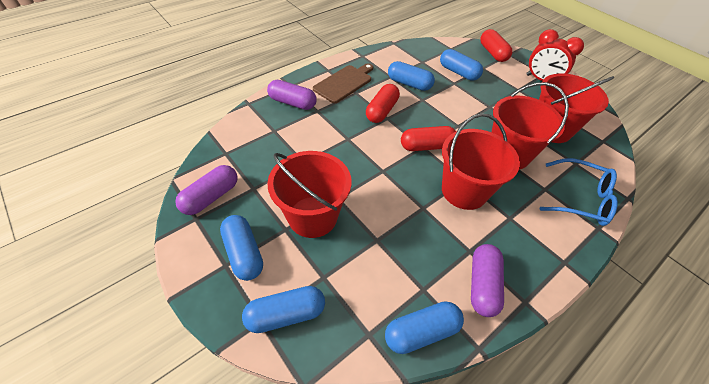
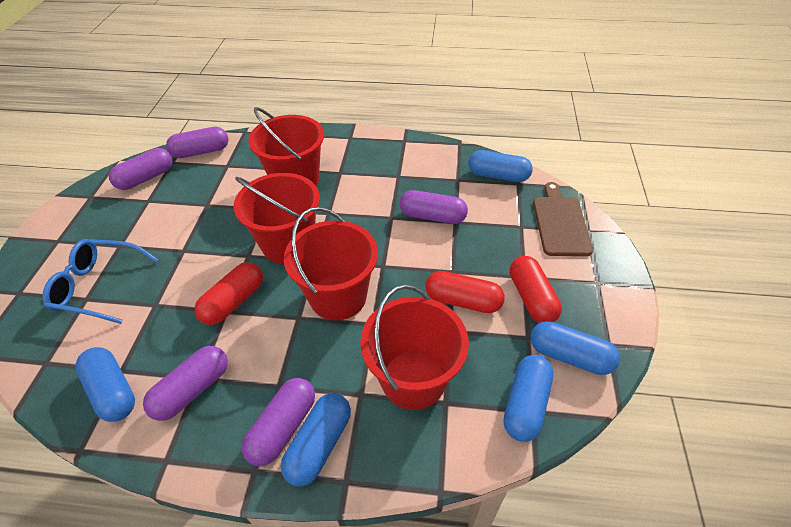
purple capsule: 3 -> 5
red clock: 1 -> 0

